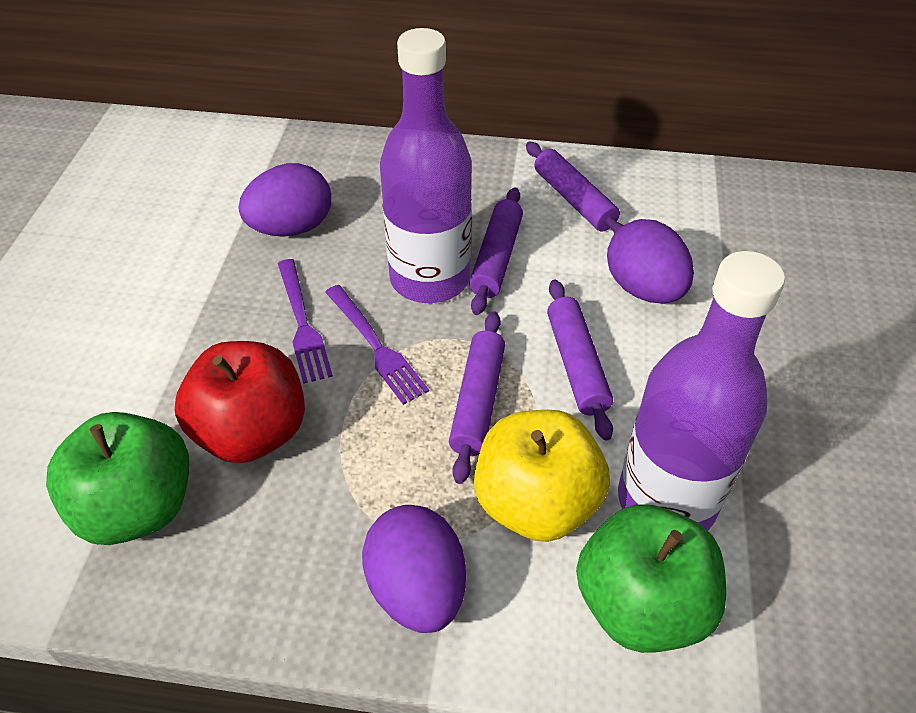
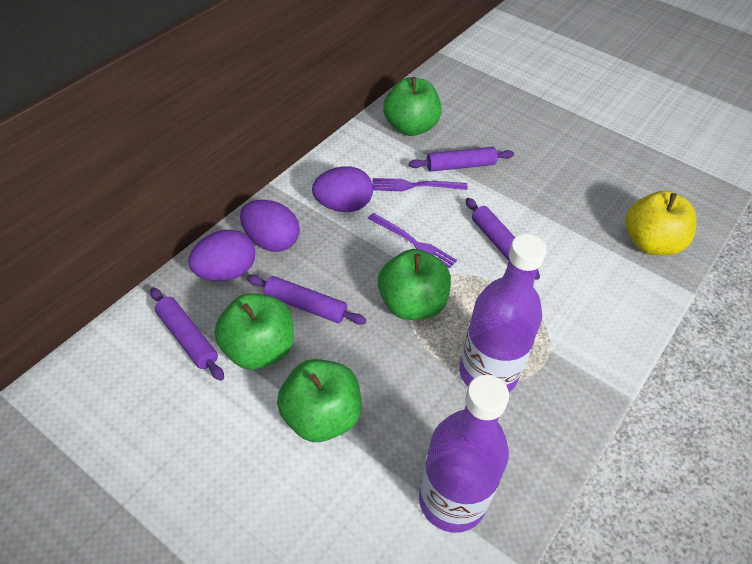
green apple: 2 -> 4
red apple: 1 -> 0

